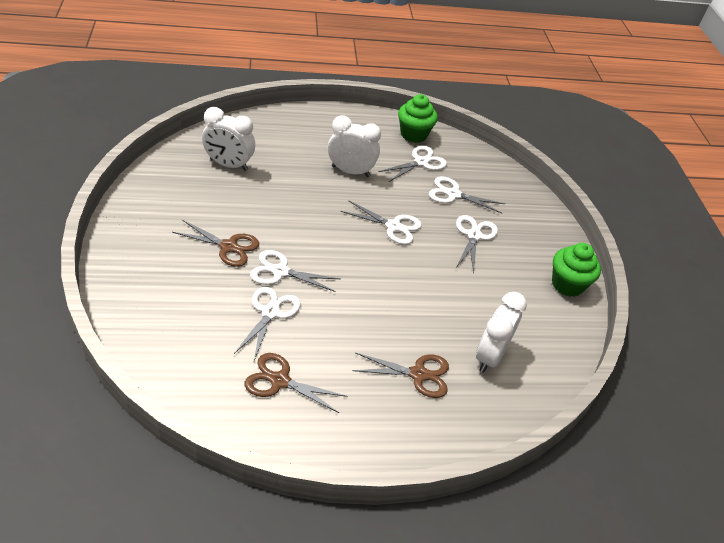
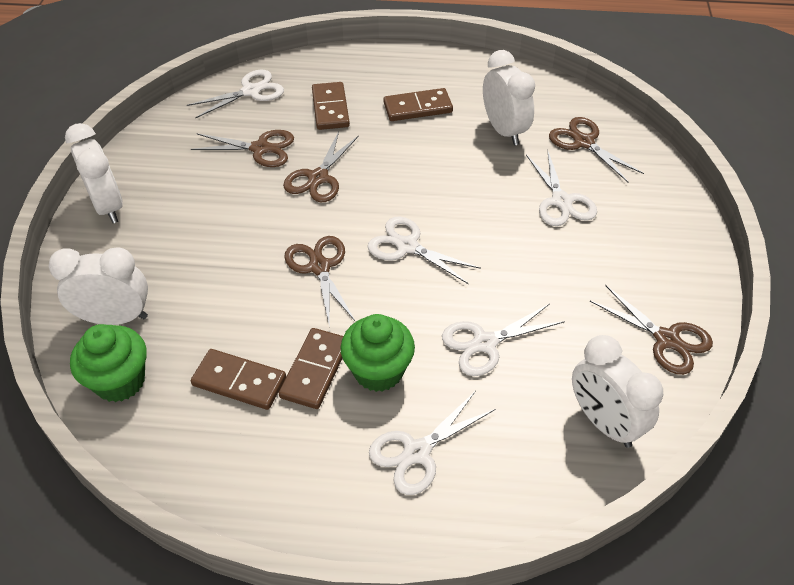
brown domino: 0 -> 4
brown scissors: 3 -> 5
white clock: 3 -> 4
white scissors: 6 -> 5

